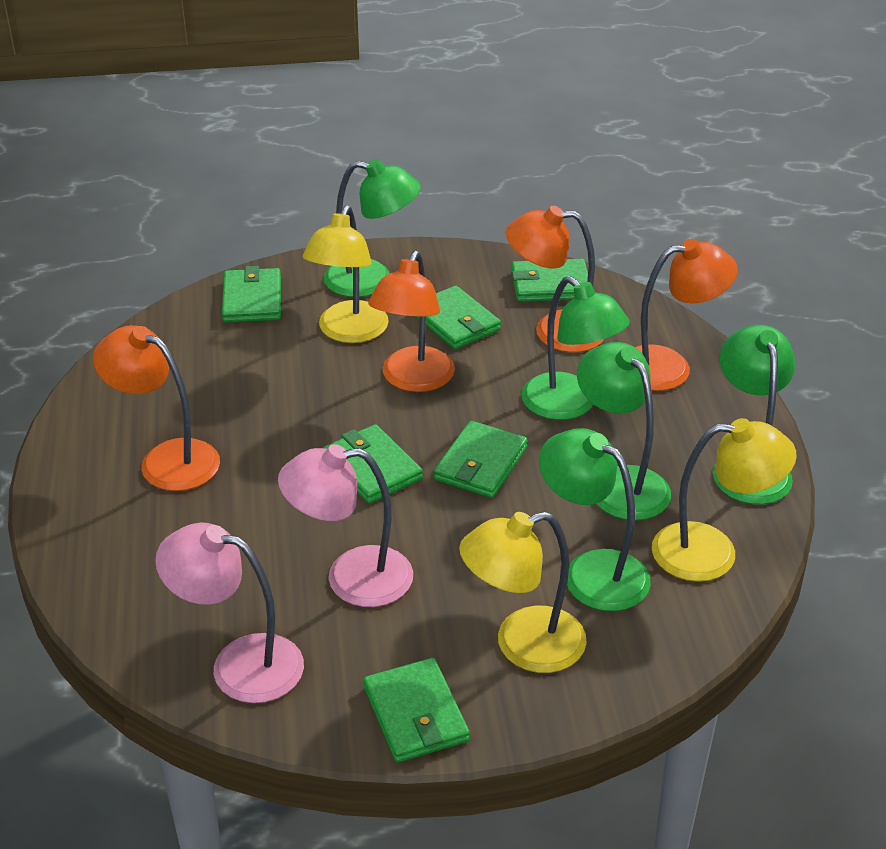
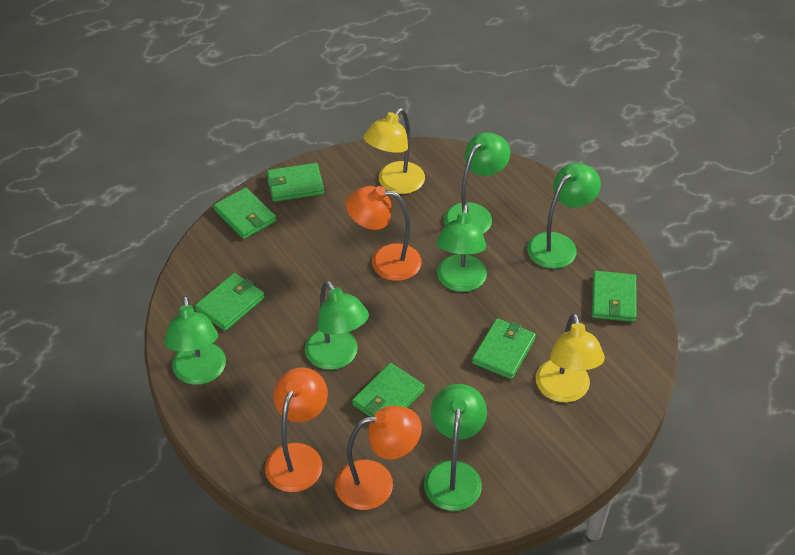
green lamp: 5 -> 6
orange lamp: 4 -> 3
pink lamp: 2 -> 0
yellow lamp: 3 -> 2

